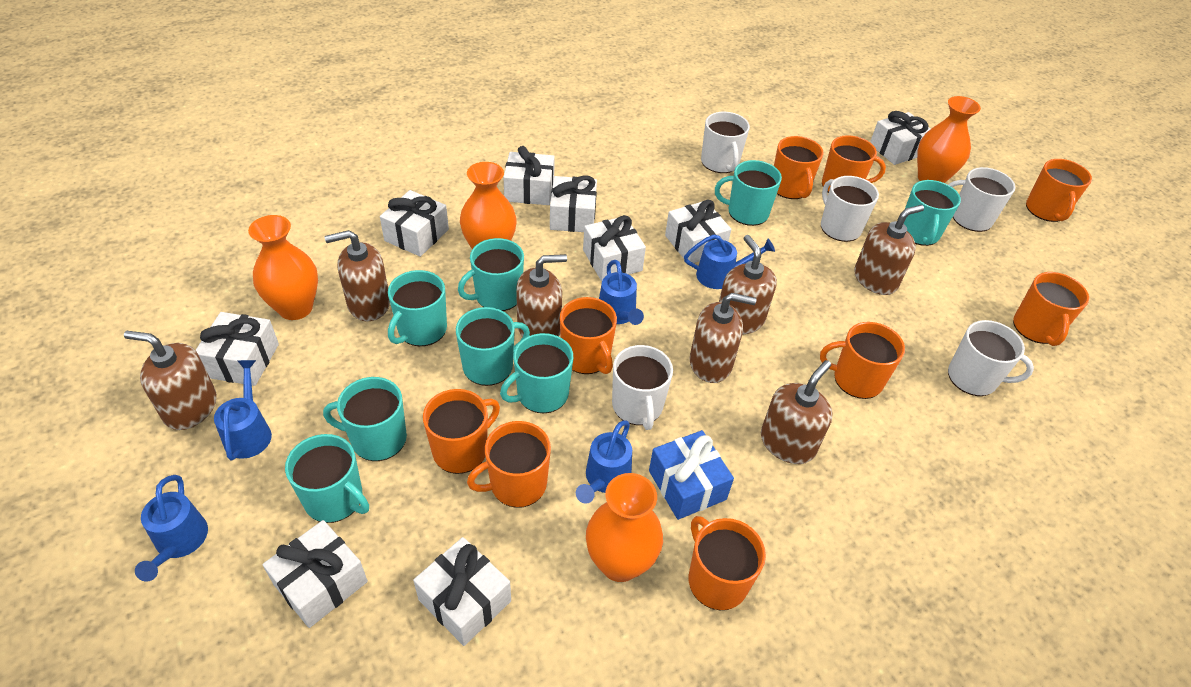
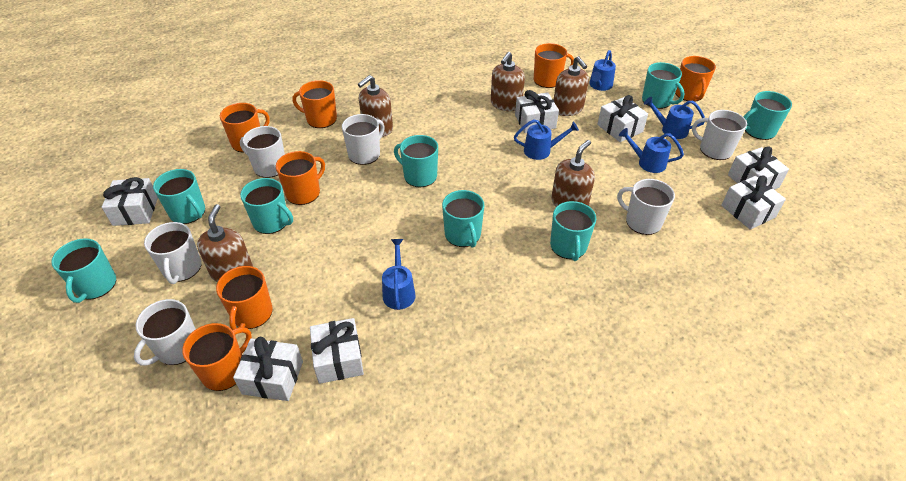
blue gift: 1 -> 0
brown soap dispenser: 7 -> 5
orange mug: 9 -> 7
orange vase: 4 -> 0
white gift: 9 -> 7
white mug: 5 -> 6

